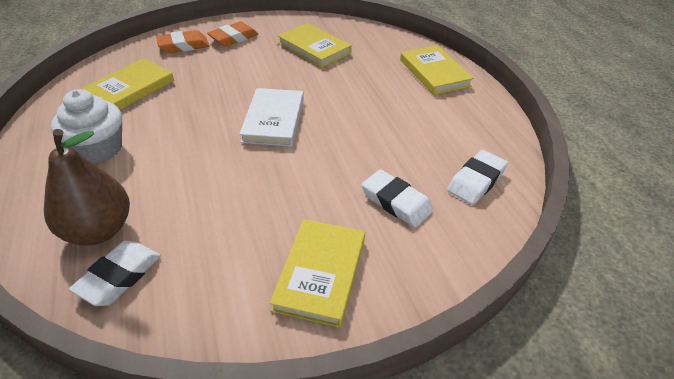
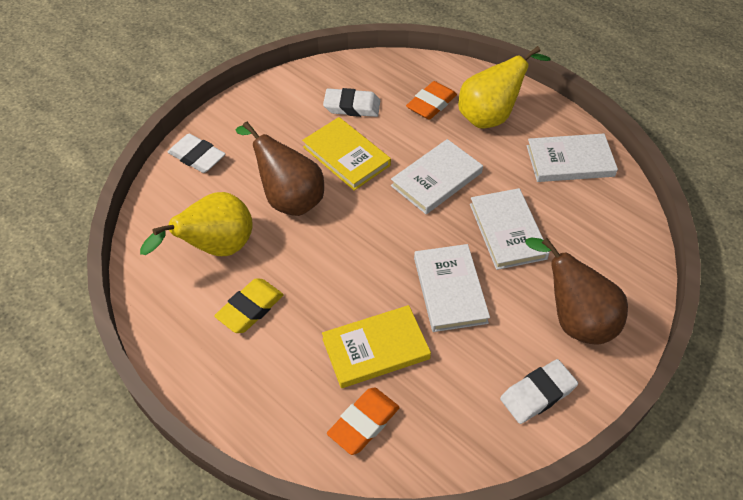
brown pear: 1 -> 2
white book: 1 -> 4
white cupcake: 1 -> 0
yellow book: 4 -> 2
yellow eraser: 0 -> 1
yellow pear: 0 -> 2

